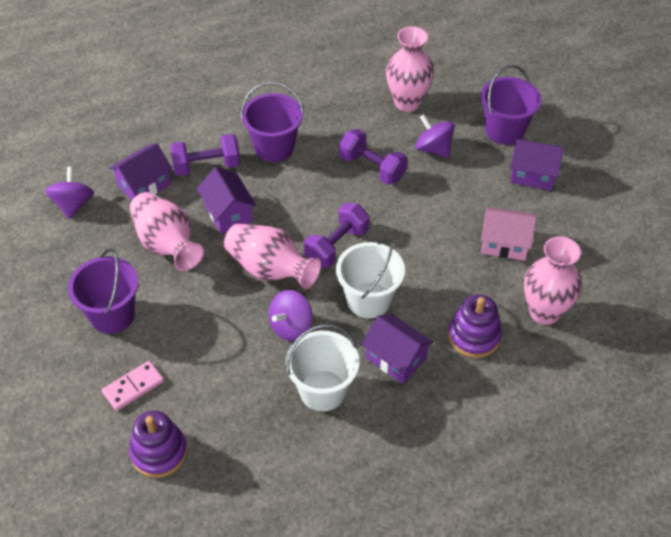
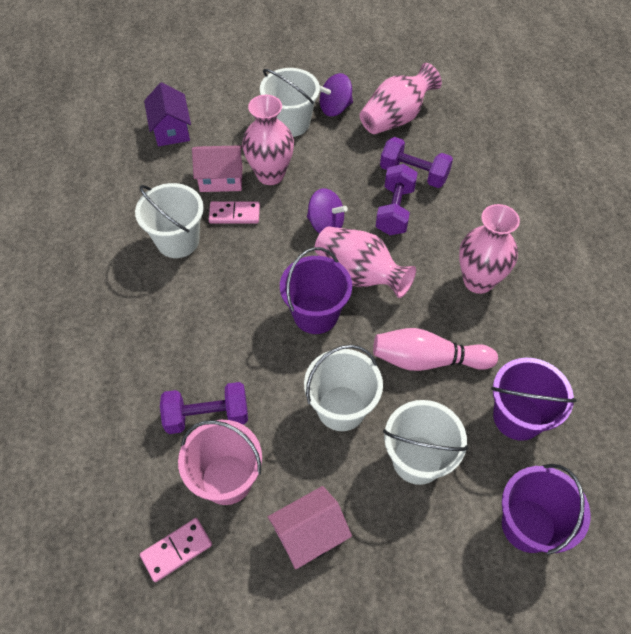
pink bowling pin: 0 -> 1
pink bucket: 0 -> 1
pink domino: 1 -> 2
pink house: 1 -> 2
purple house: 4 -> 1
purple spinning top: 3 -> 2
purple stacking toy: 2 -> 0
white bucket: 2 -> 4

